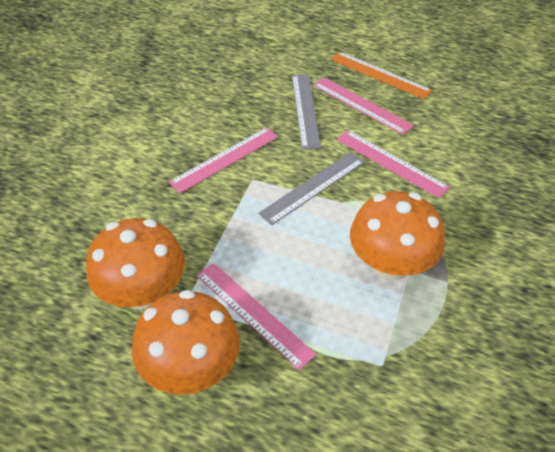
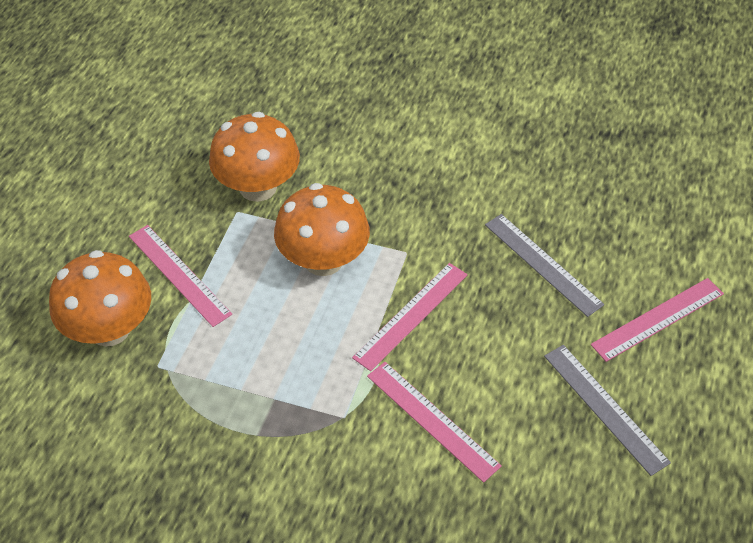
orange ruler: 1 -> 0

